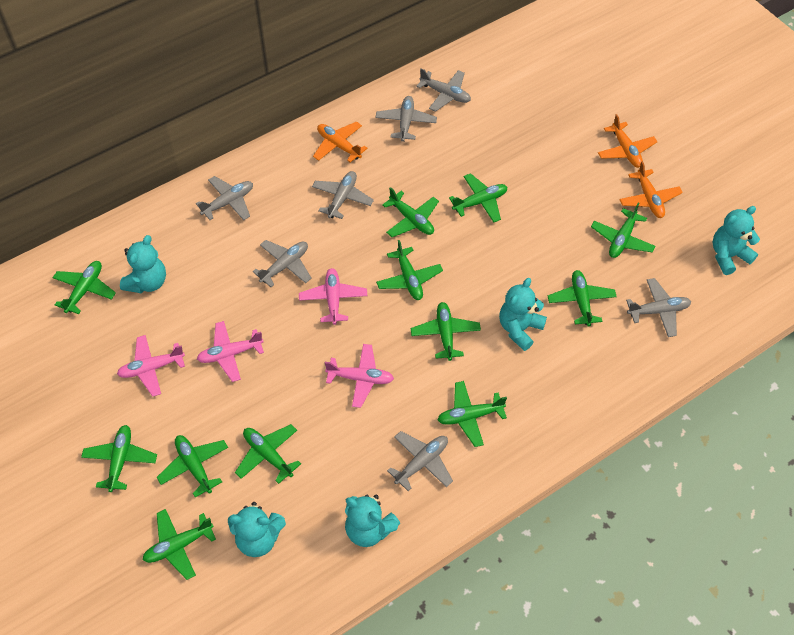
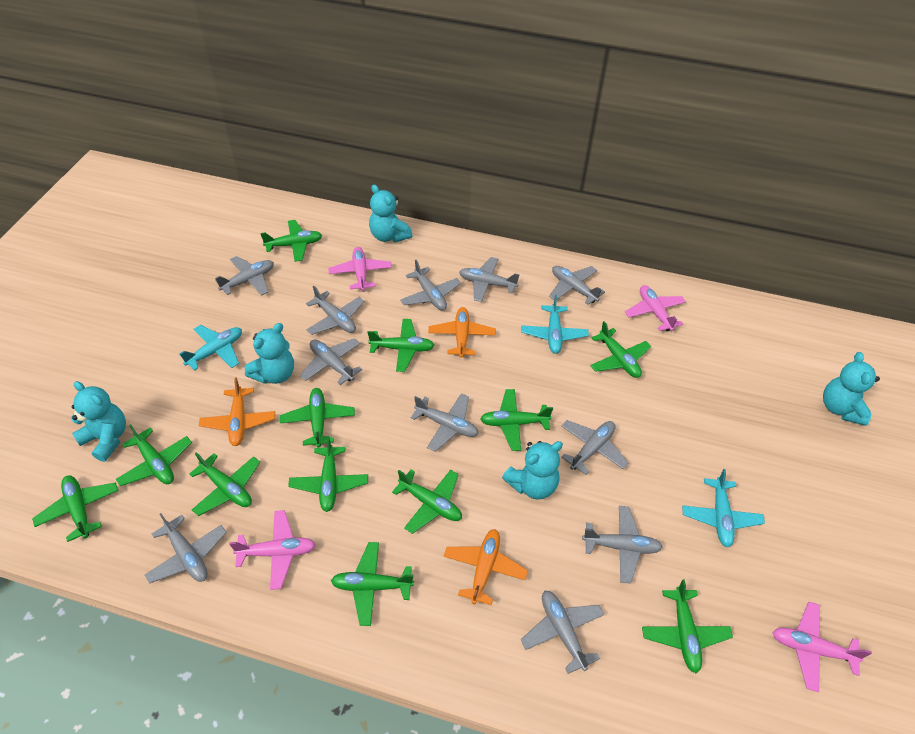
grey plane: 7 -> 11
turquoise plane: 0 -> 3

